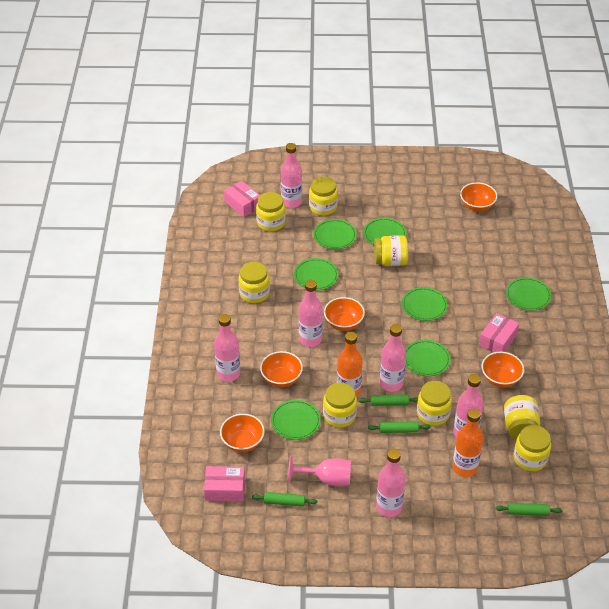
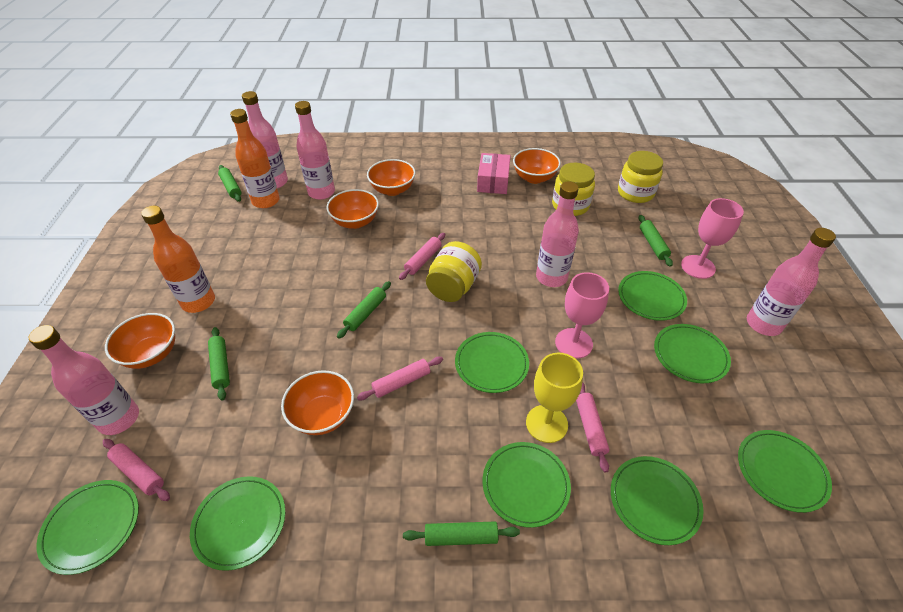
green plate: 7 -> 8
green rolling pin: 4 -> 5
pink bottle: 6 -> 5
pink box: 3 -> 1
pink goblet: 1 -> 2
pink rolling pin: 0 -> 4
yellow goblet: 0 -> 1
yellow jar: 8 -> 3

